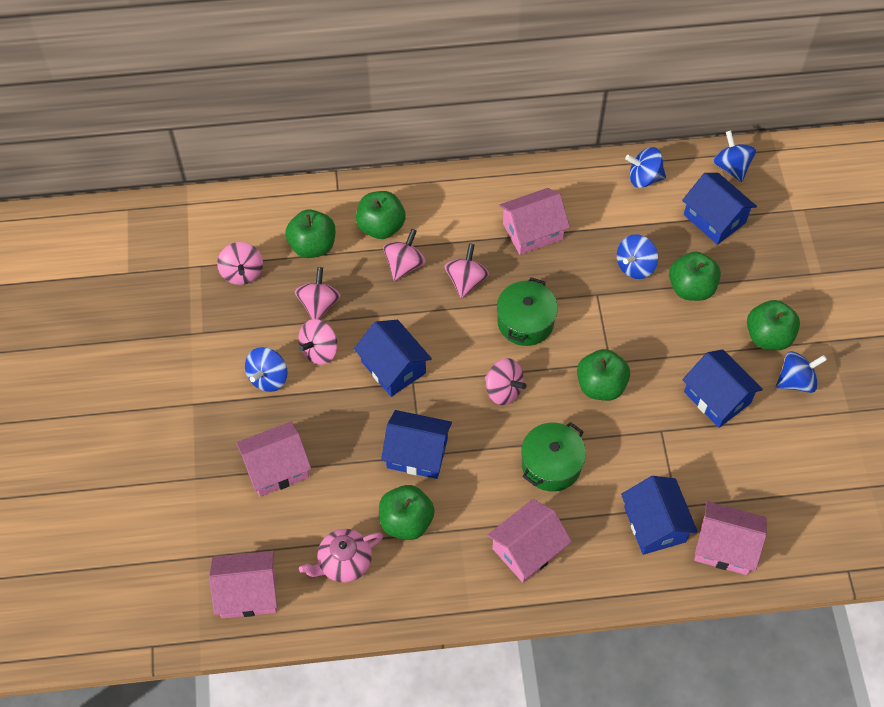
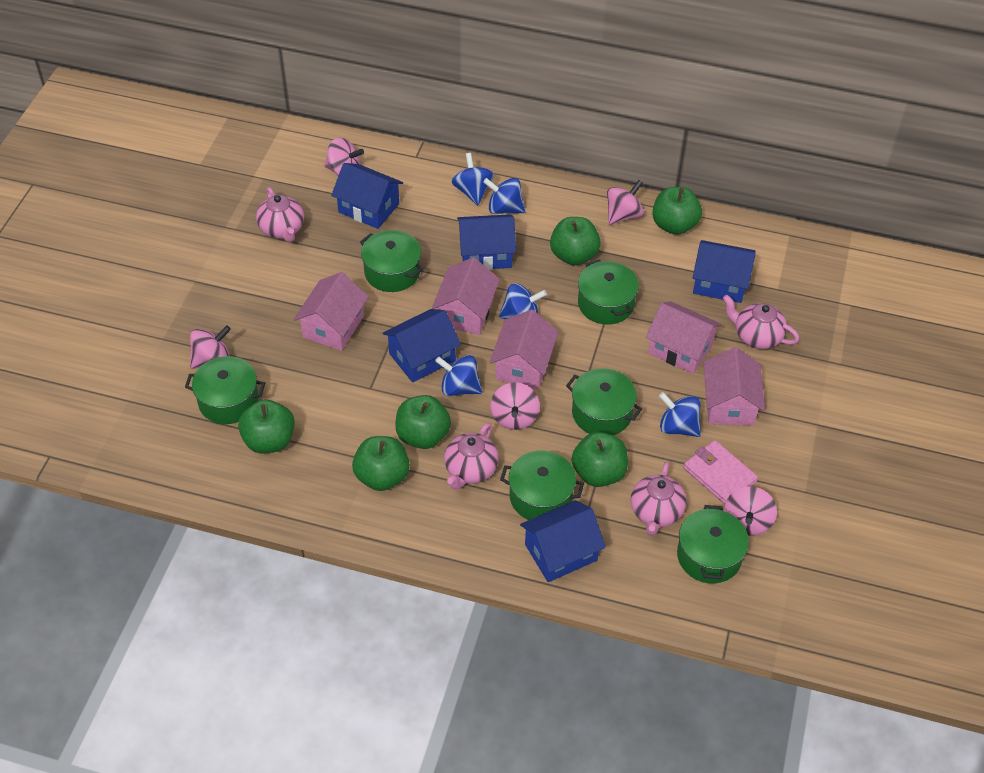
green pot: 2 -> 6
pink spinning top: 6 -> 5
pink teapot: 1 -> 4
pink wallet: 0 -> 1

